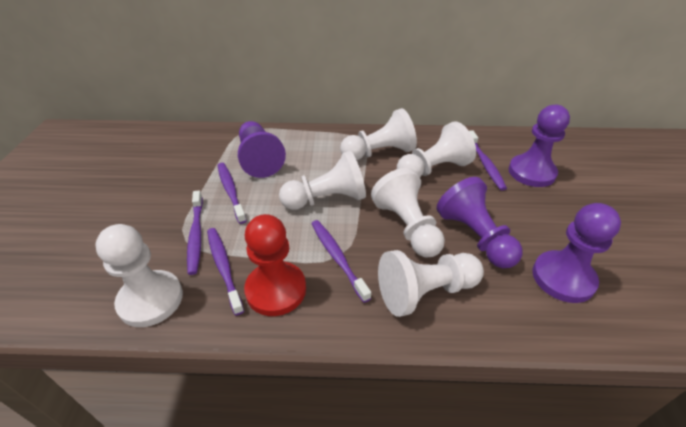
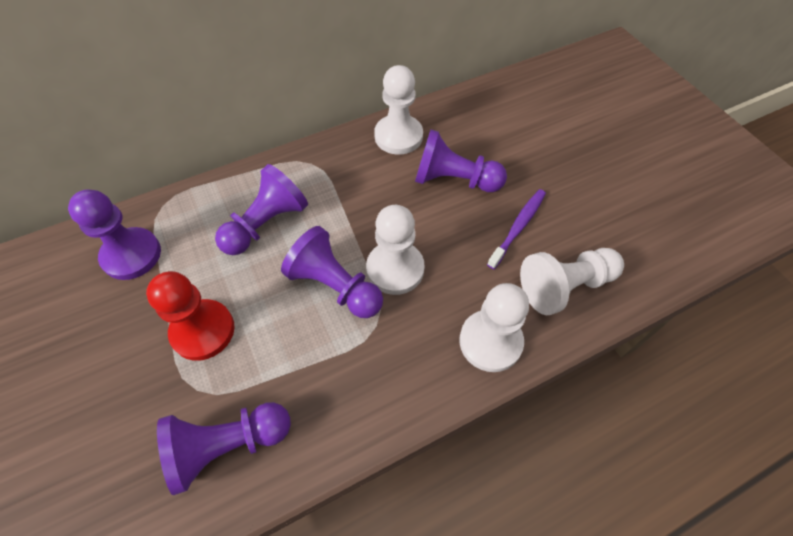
purple pawn: 4 -> 5
purple toothbrush: 5 -> 1
white pawn: 6 -> 4

